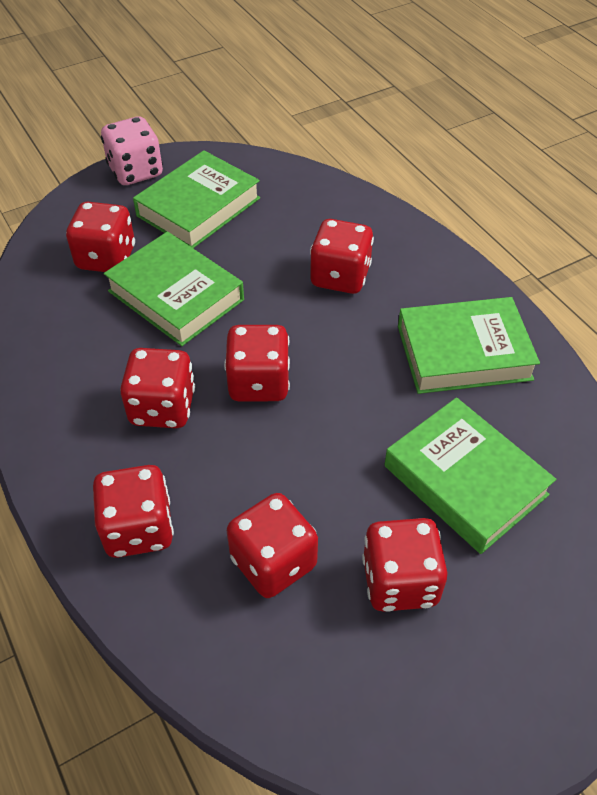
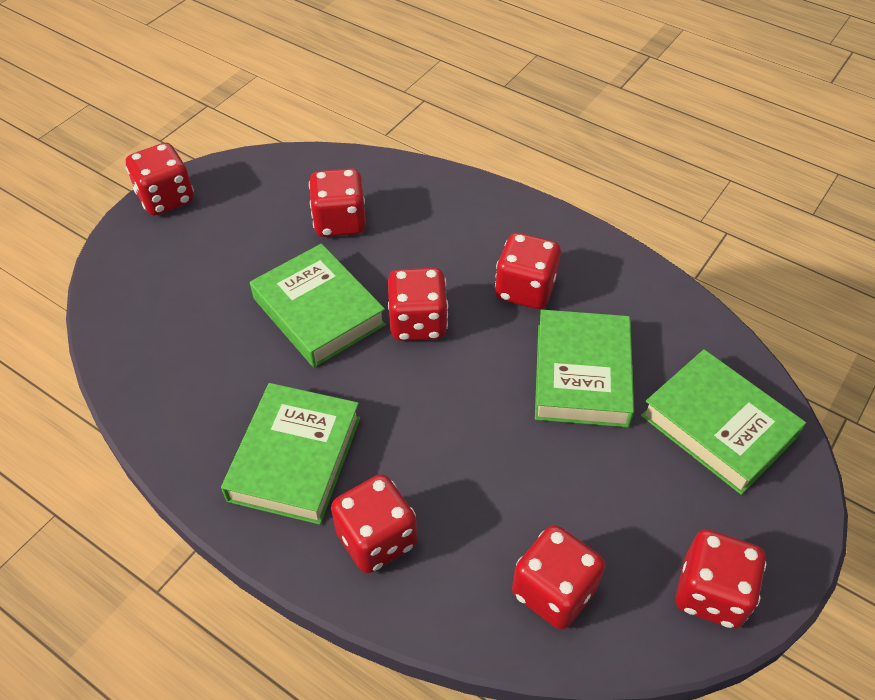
pink dice: 1 -> 0

